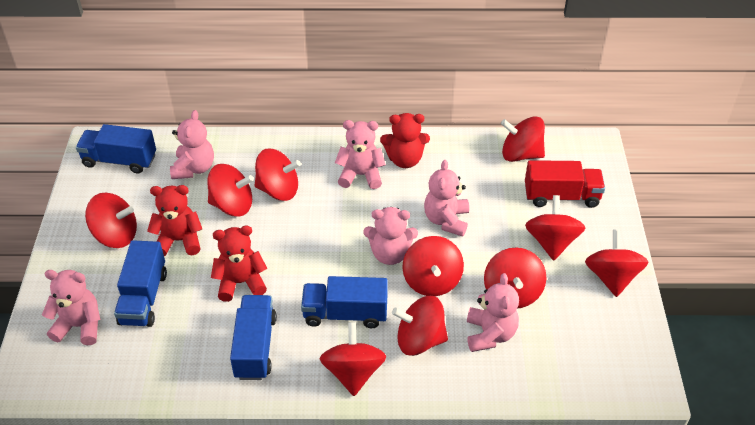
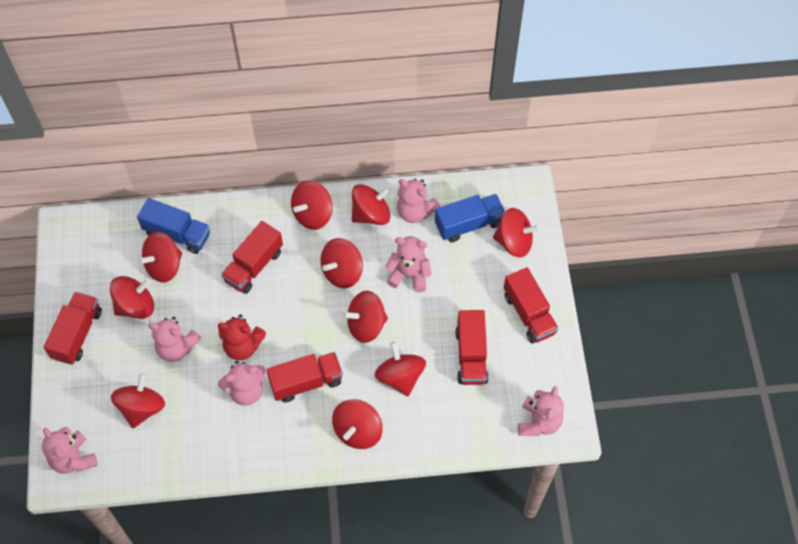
blue truck: 4 -> 2
red teddy bear: 3 -> 1
red truck: 1 -> 5

